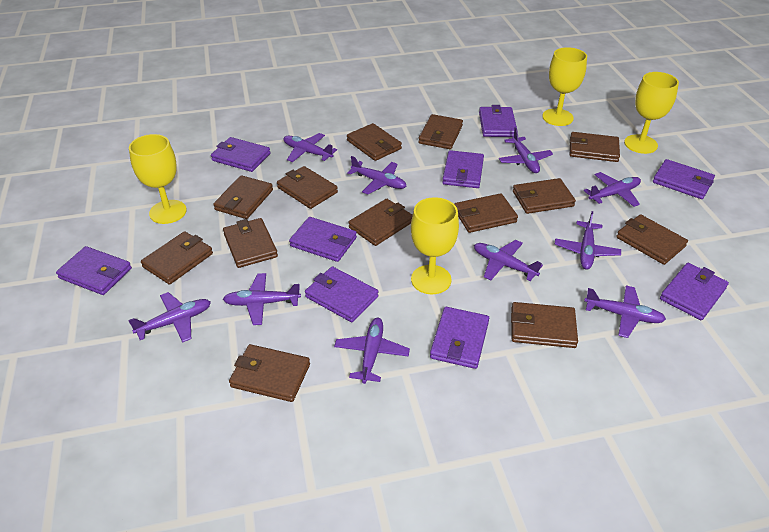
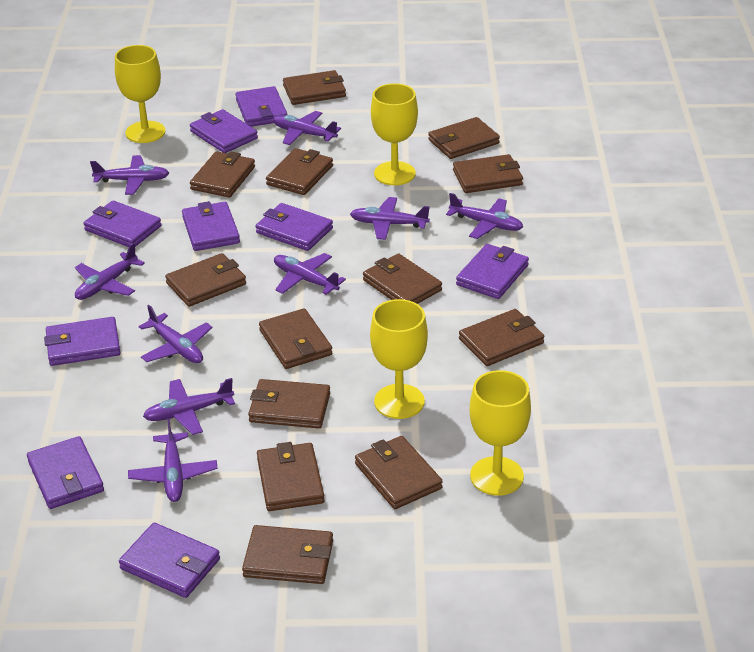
purple plane: 10 -> 9

